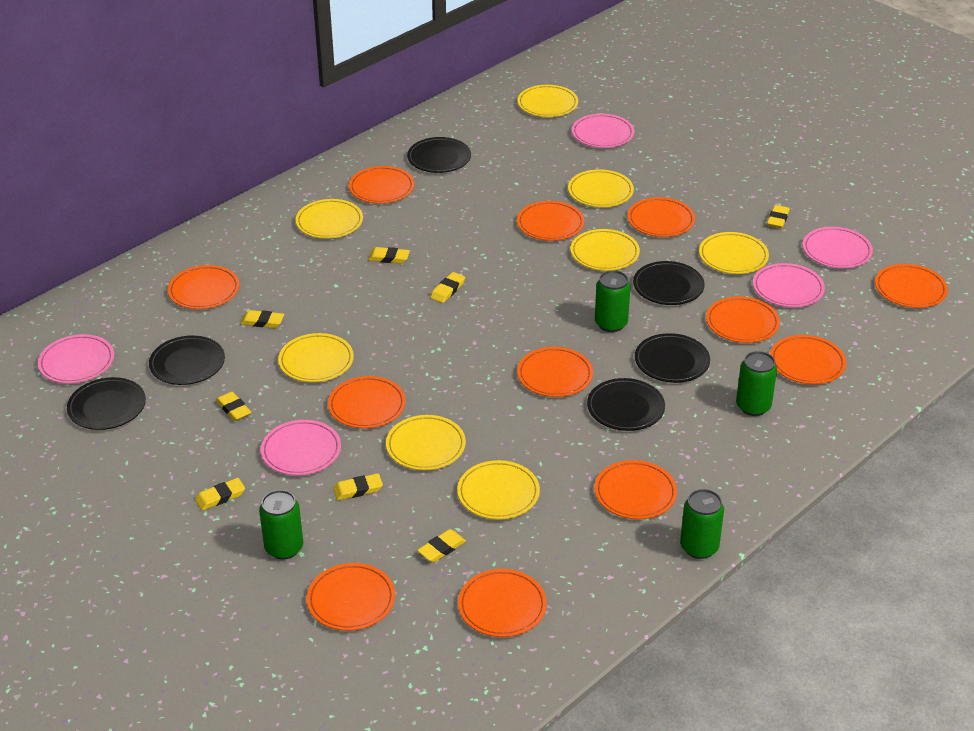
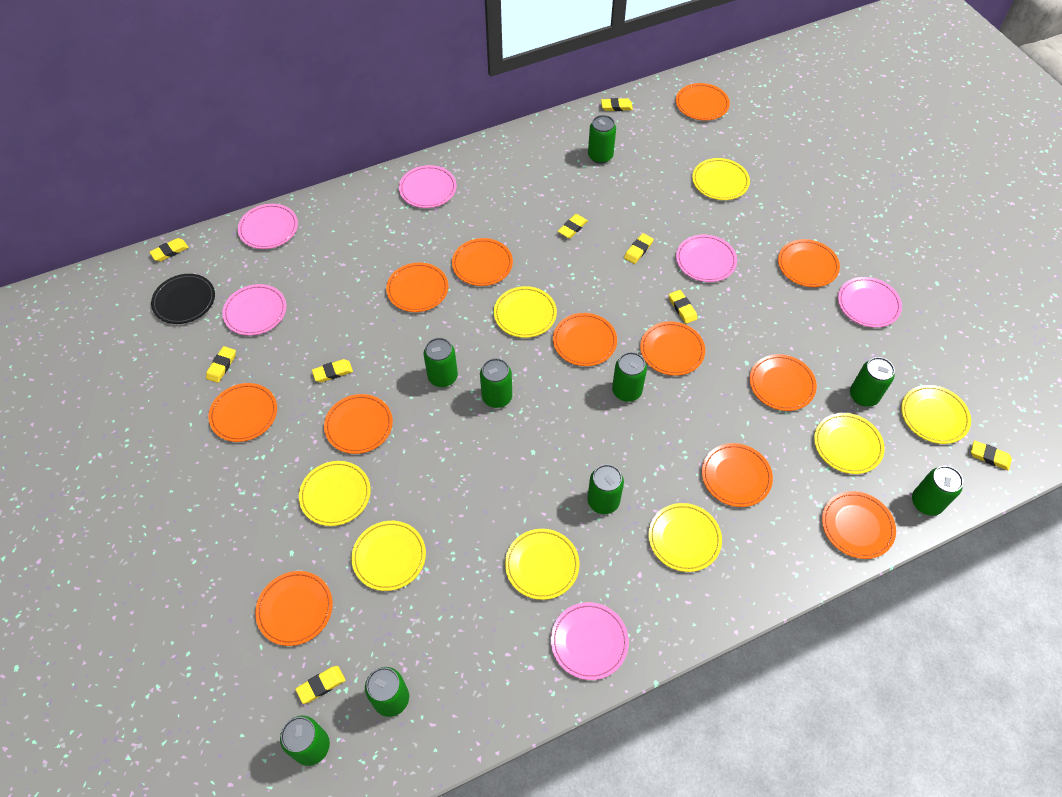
black plate: 6 -> 1
green can: 4 -> 9
pink plate: 5 -> 6
yellow eraser: 8 -> 9

